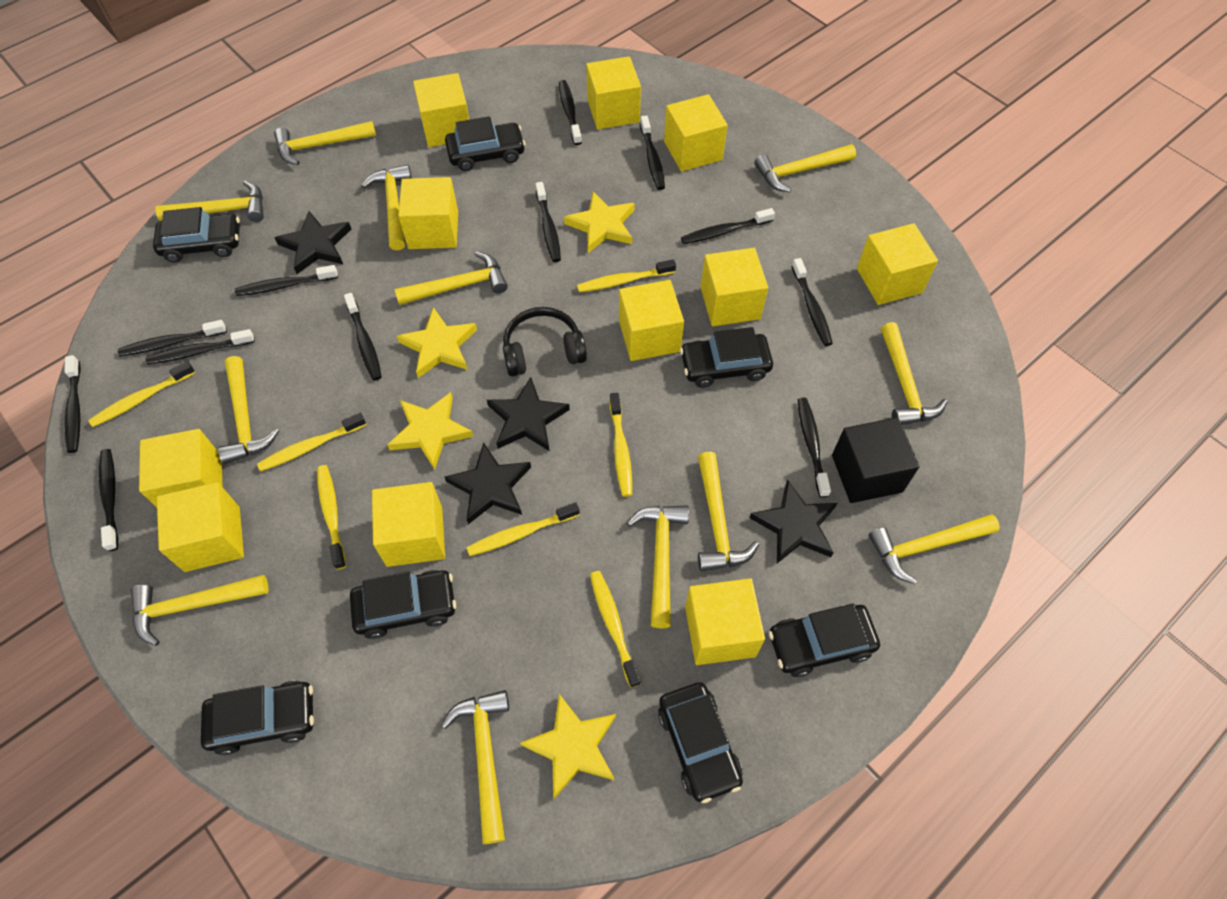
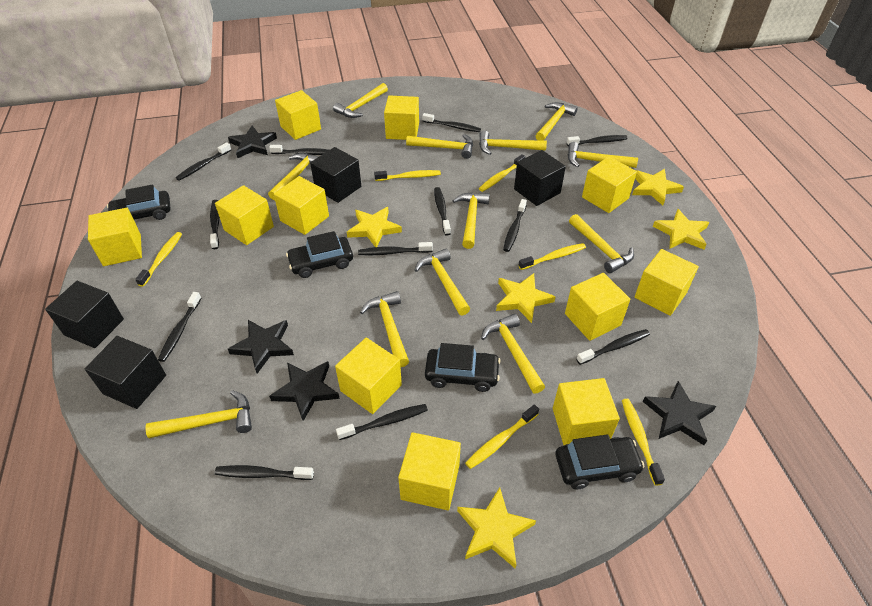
black car: 7 -> 4
black cube: 1 -> 4
black headphones: 1 -> 0
yellow star: 4 -> 5
yellow toothbrush: 7 -> 6

